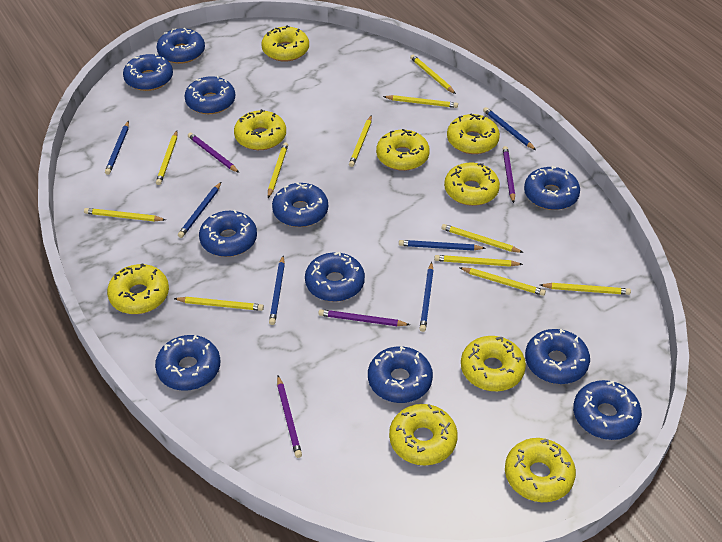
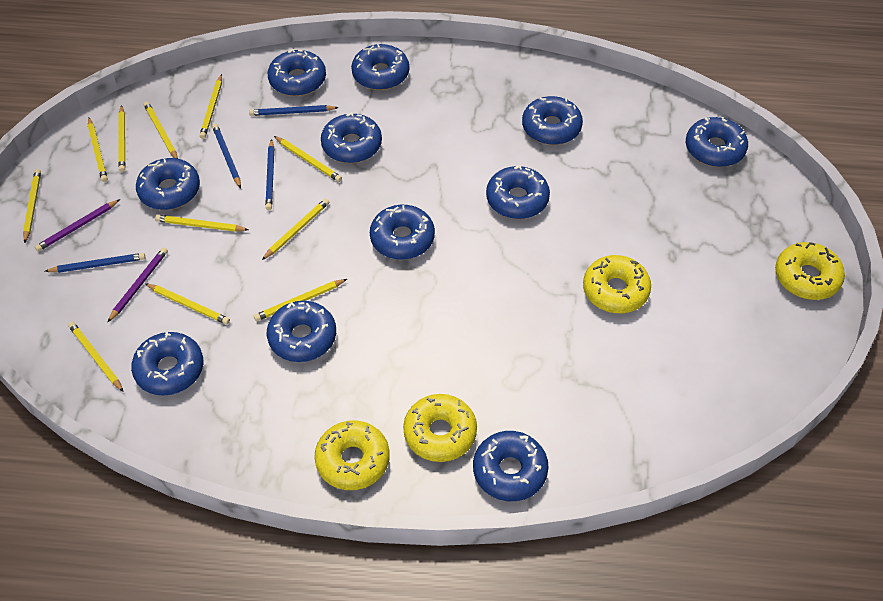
blue pencil: 6 -> 4
purple pencil: 4 -> 2
yellow donut: 9 -> 4

